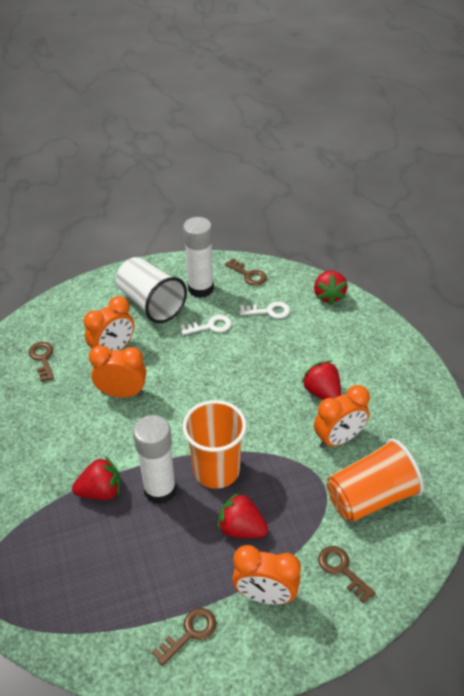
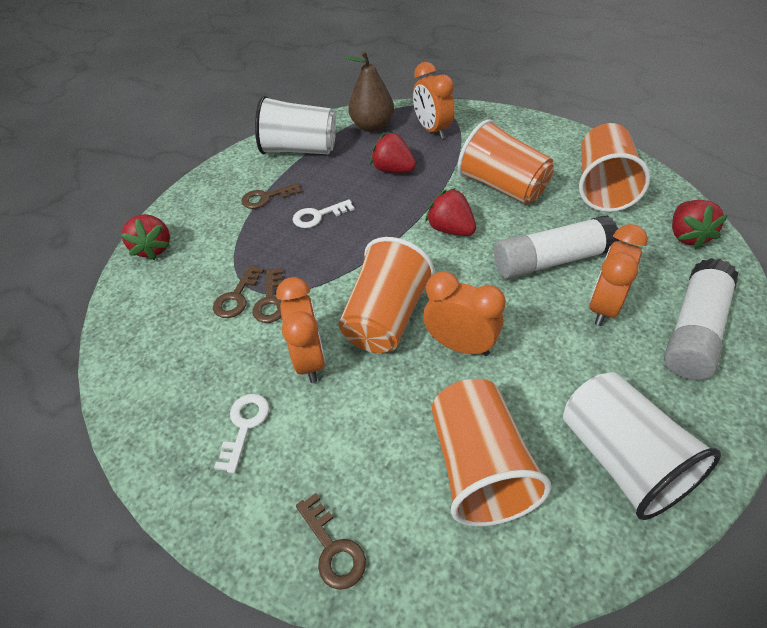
brown pear: 0 -> 1
orange cup: 2 -> 4
white cup: 1 -> 2

